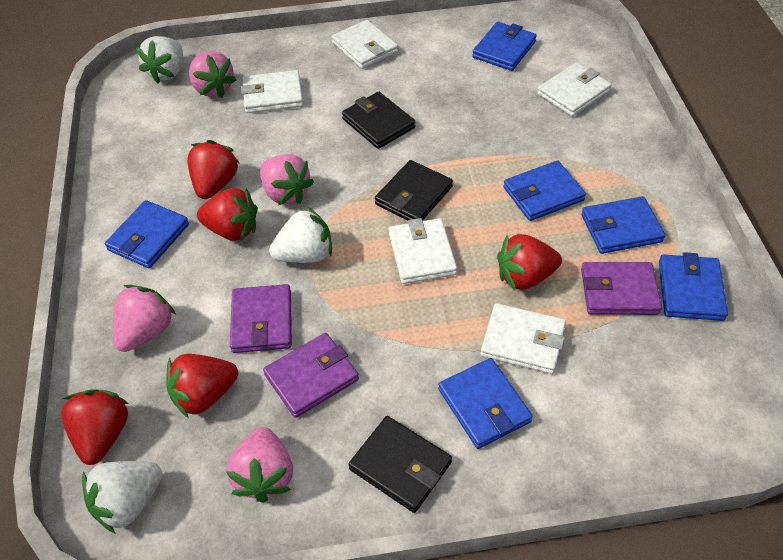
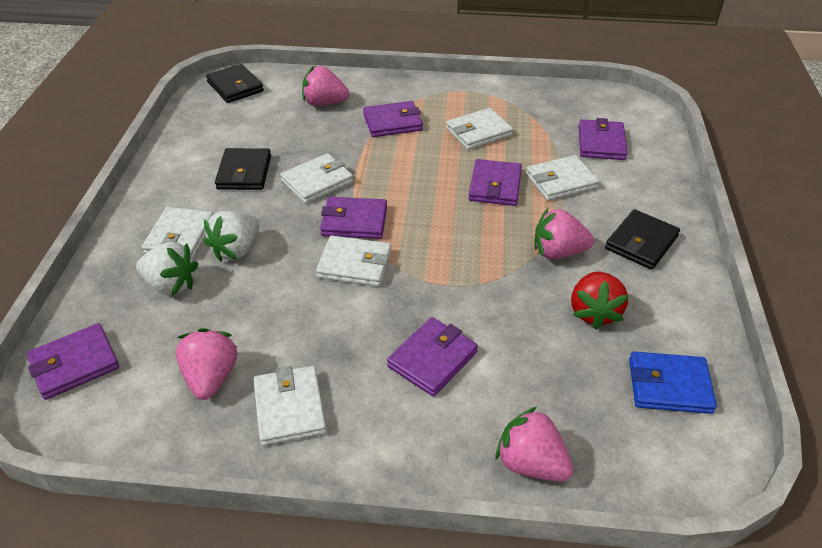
blue wallet: 6 -> 1
purple wallet: 3 -> 6
red strawberry: 5 -> 1
white strawberry: 3 -> 2
white wallet: 5 -> 6

